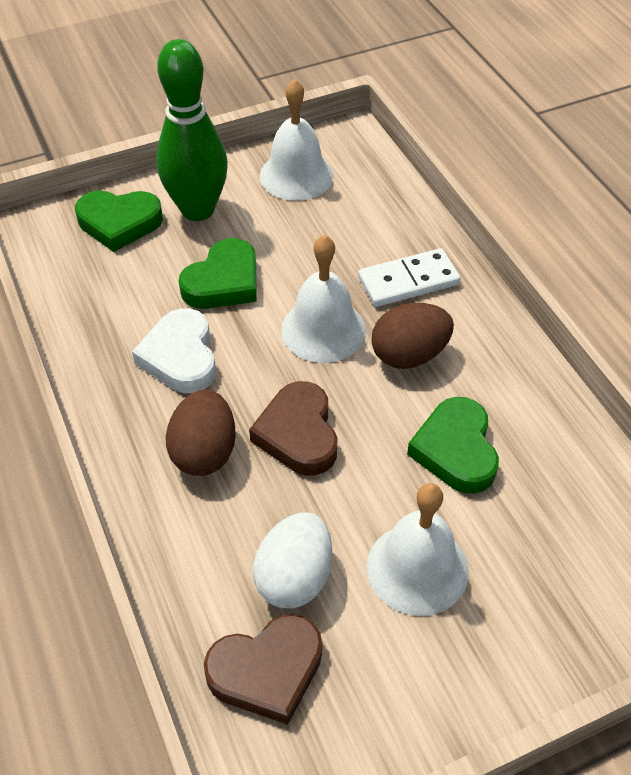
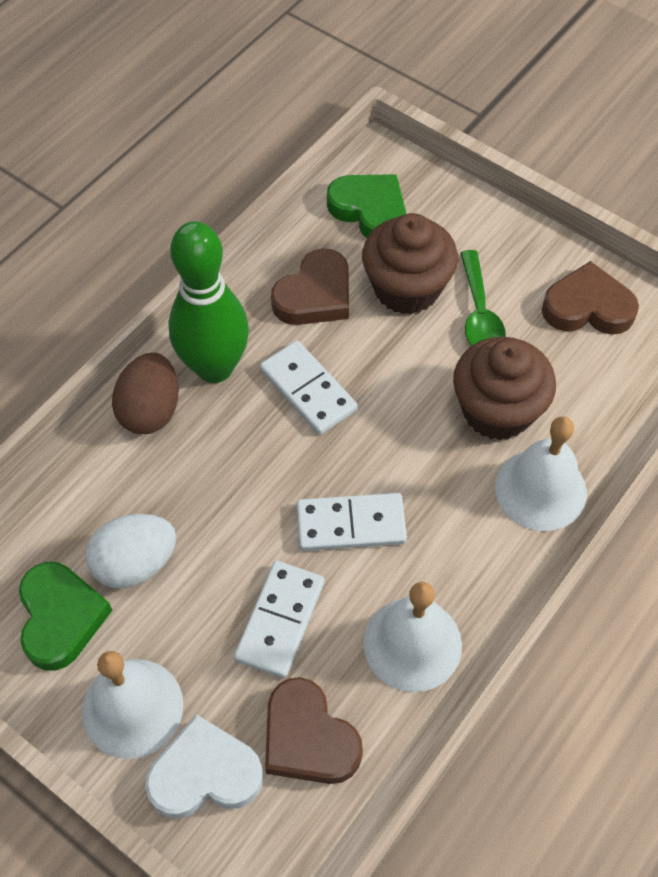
brown cupcake: 0 -> 2
brown egg: 2 -> 1
brown heart: 2 -> 3
green heart: 3 -> 2
green spoon: 0 -> 1
white domino: 1 -> 3

